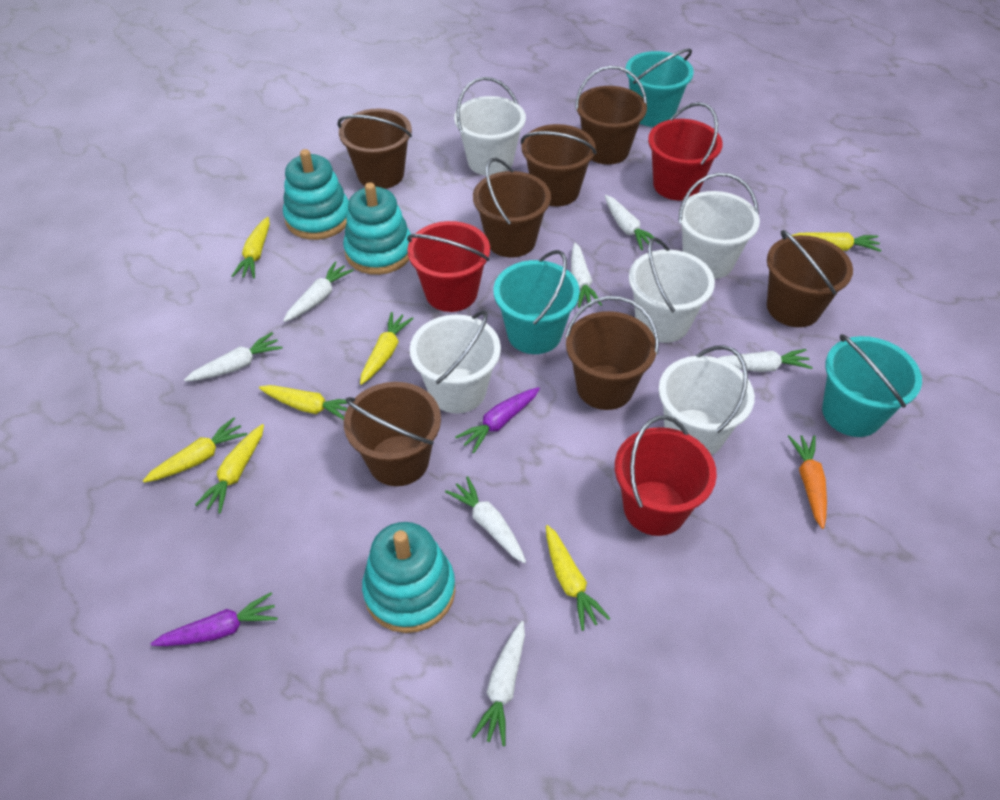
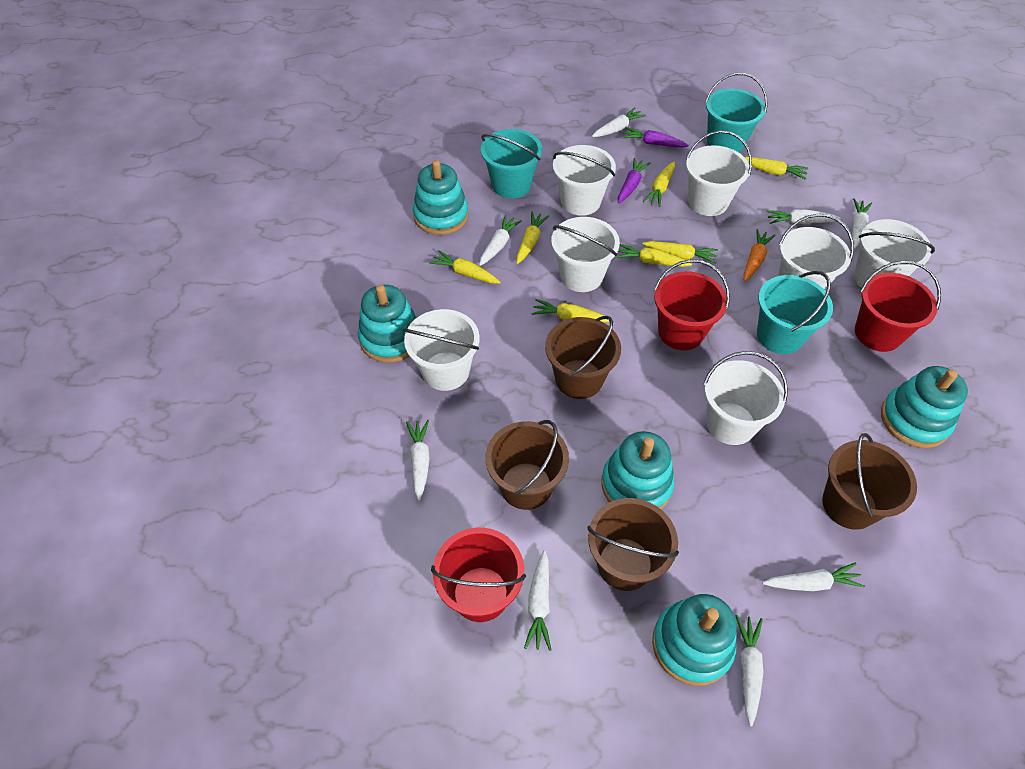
brown bucket: 7 -> 4
turquoise stacking toy: 3 -> 5
white bucket: 5 -> 7
white carrot: 7 -> 8

